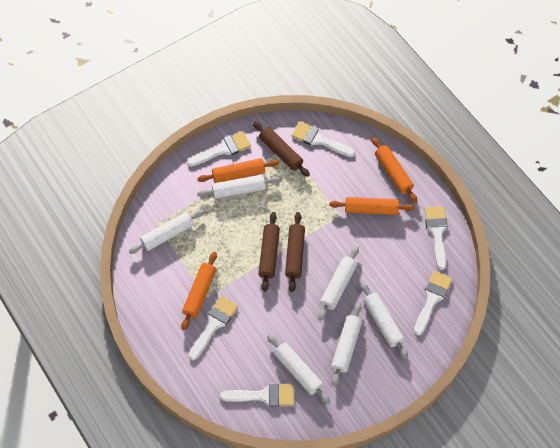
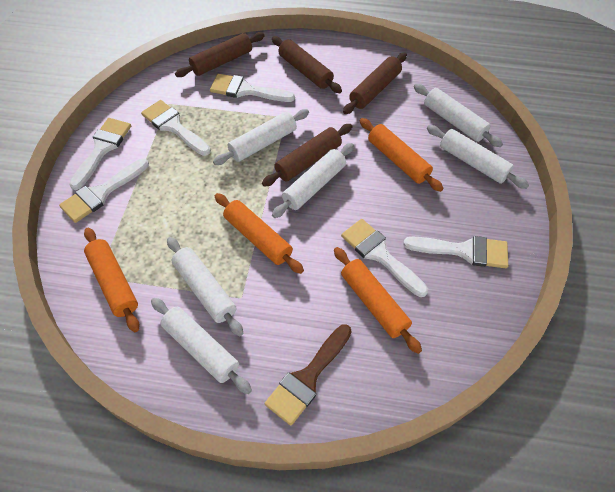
brown brush: 0 -> 1
brown rolling pin: 3 -> 4

